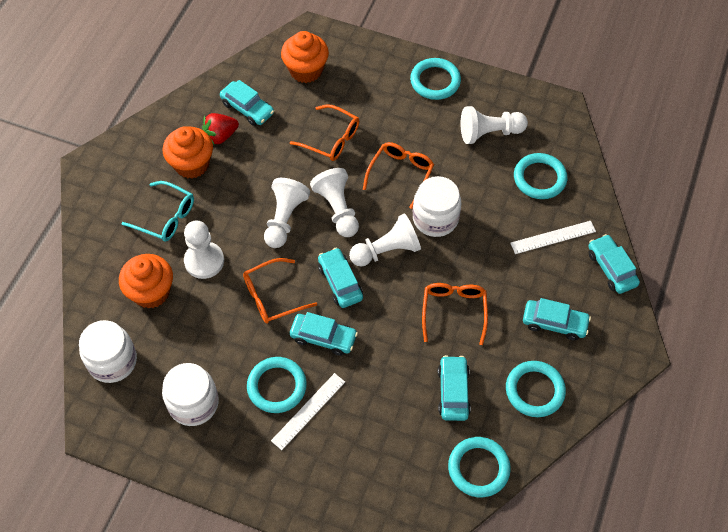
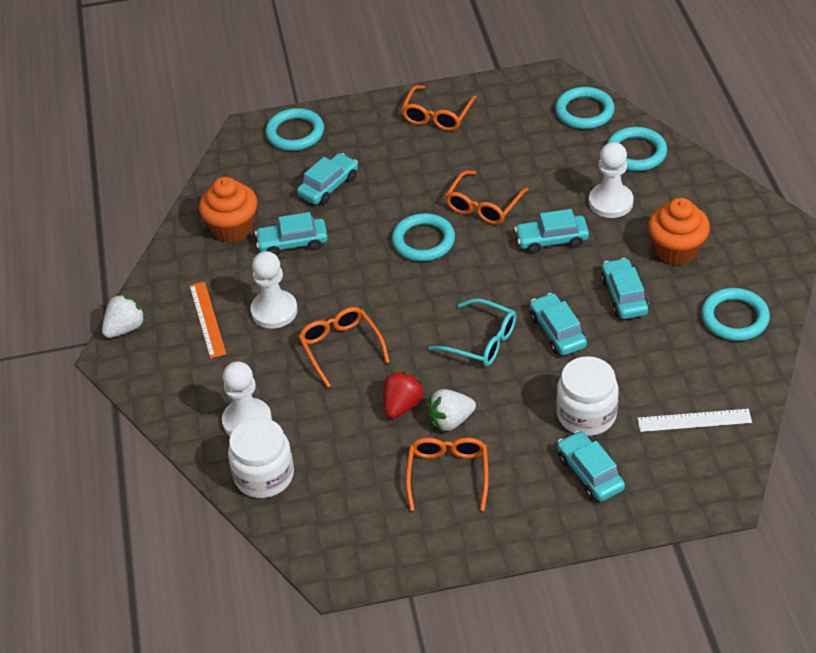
orange cupcake: 3 -> 2
orange ruler: 0 -> 1
white jar: 3 -> 2
white pawn: 5 -> 3
white ruler: 2 -> 1
white strawberry: 0 -> 2

